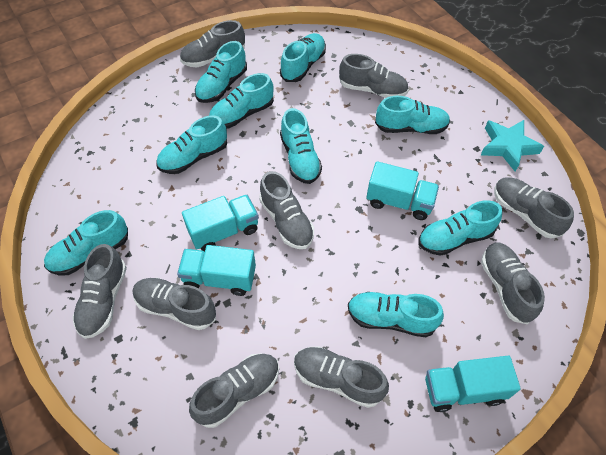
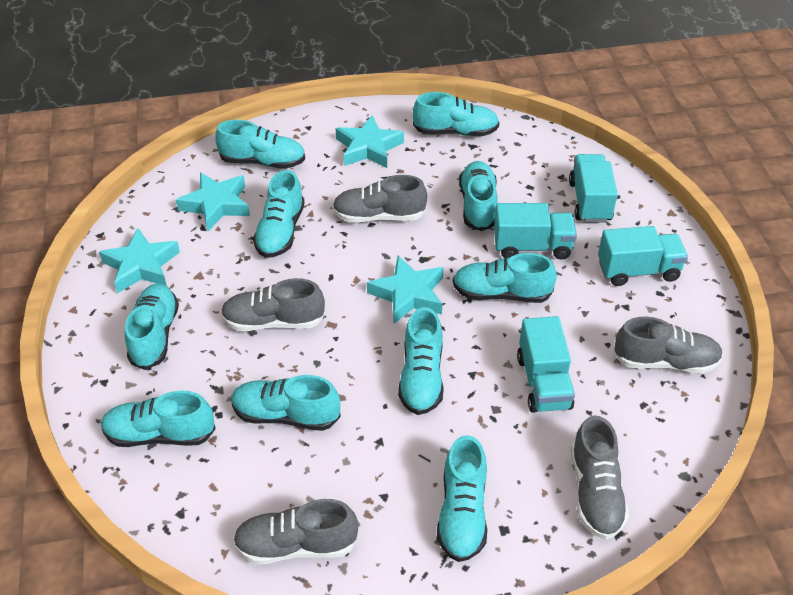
grey shoe: 9 -> 5
turquoise shoe: 9 -> 10
turquoise star: 1 -> 4

